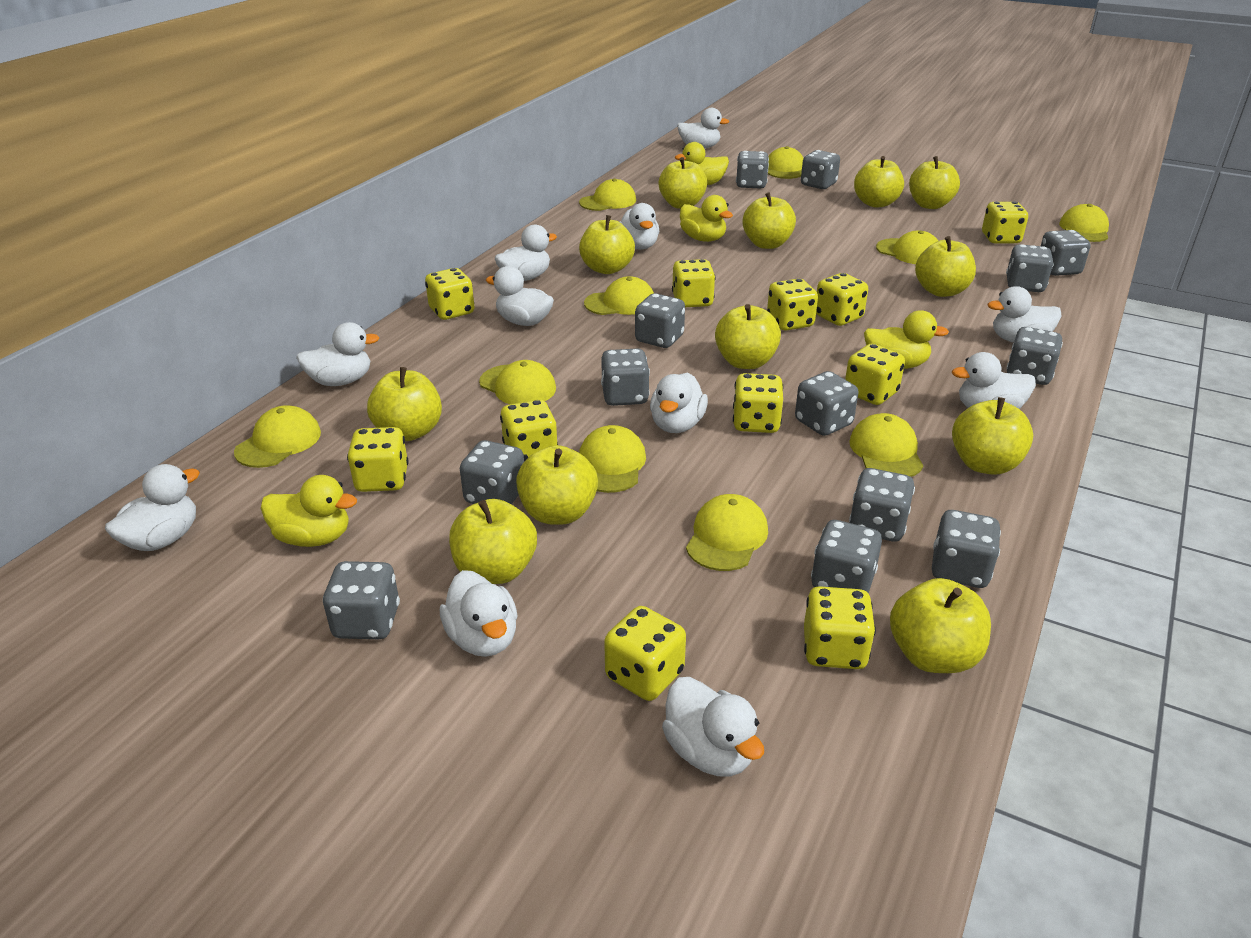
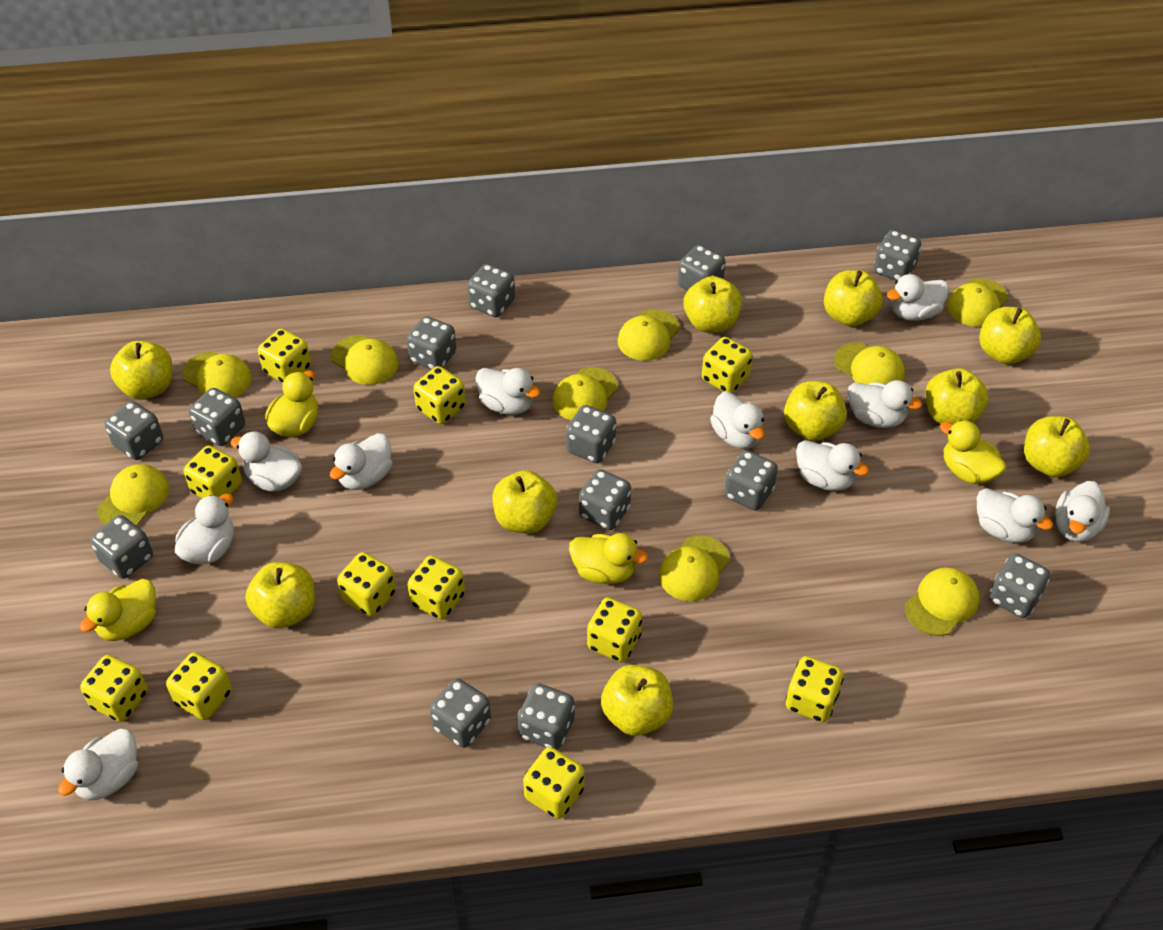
yellow apple: 12 -> 10
yellow cap: 10 -> 9

